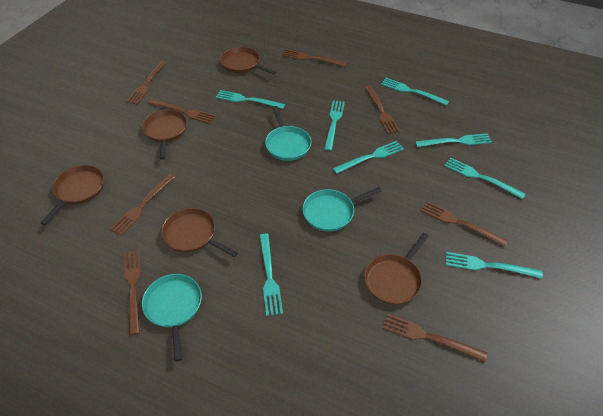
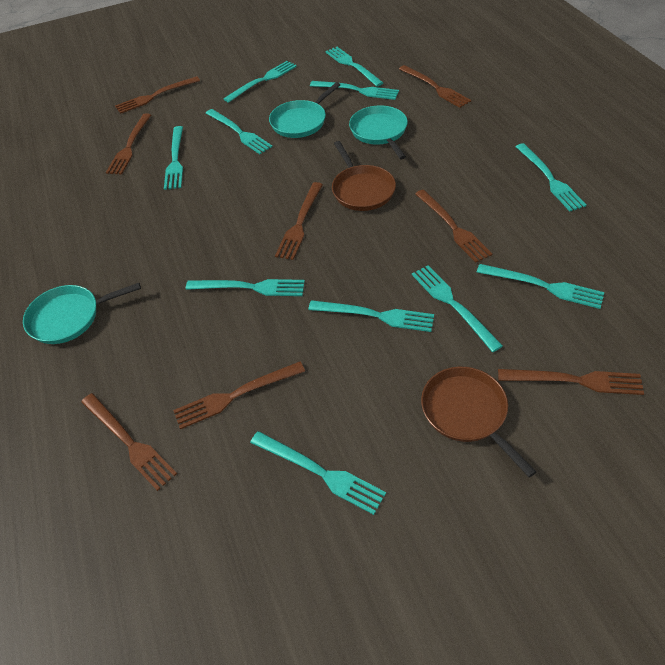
brown pan: 5 -> 2
turquoise fork: 8 -> 11

